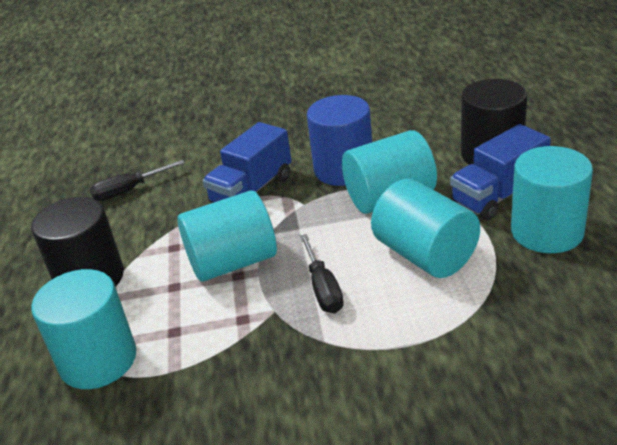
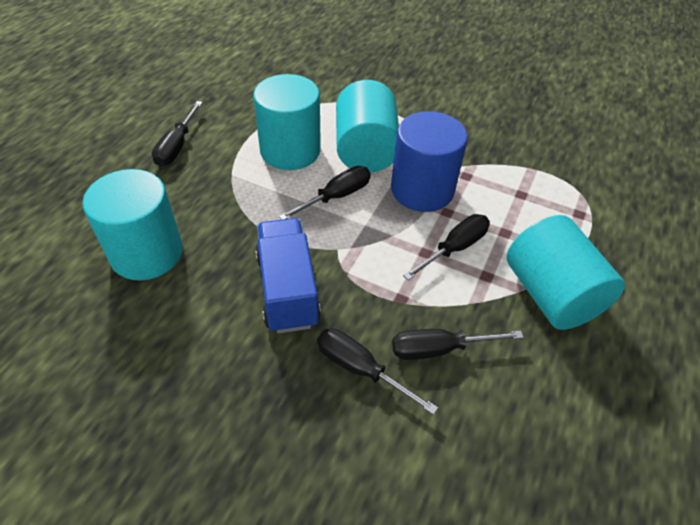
black cylinder: 2 -> 0
black screwdriver: 2 -> 5
blue truck: 2 -> 1
turquoise cylinder: 5 -> 4

